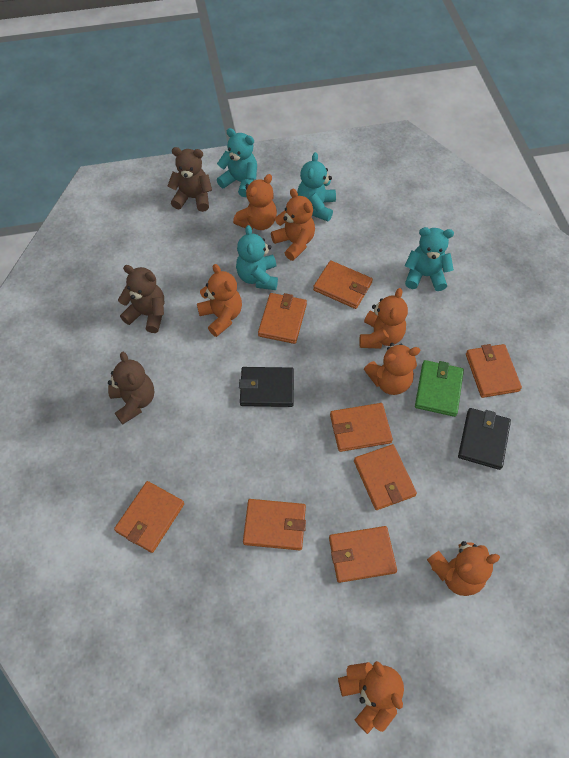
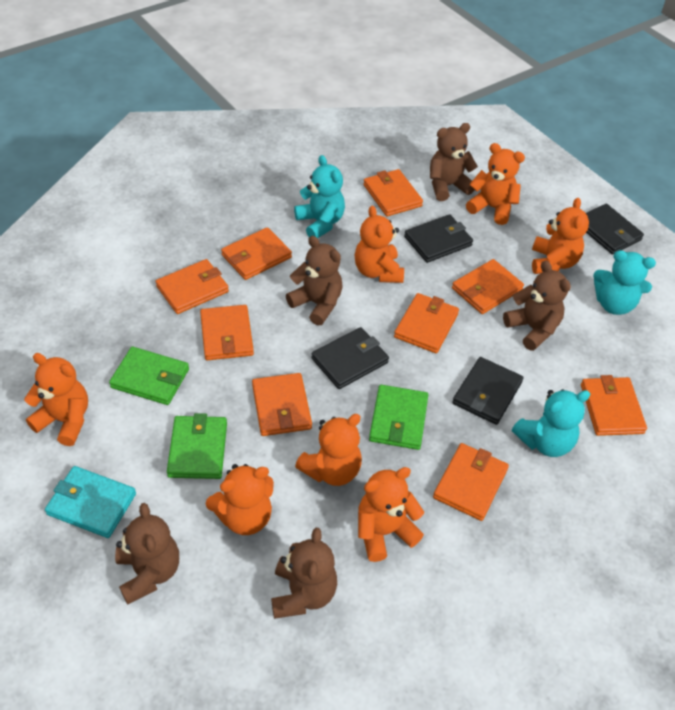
black wallet: 2 -> 4
brown teddy bear: 3 -> 5
green wallet: 1 -> 3
orange wallet: 8 -> 9
turquoise teddy bear: 4 -> 3
turquoise wallet: 0 -> 1

